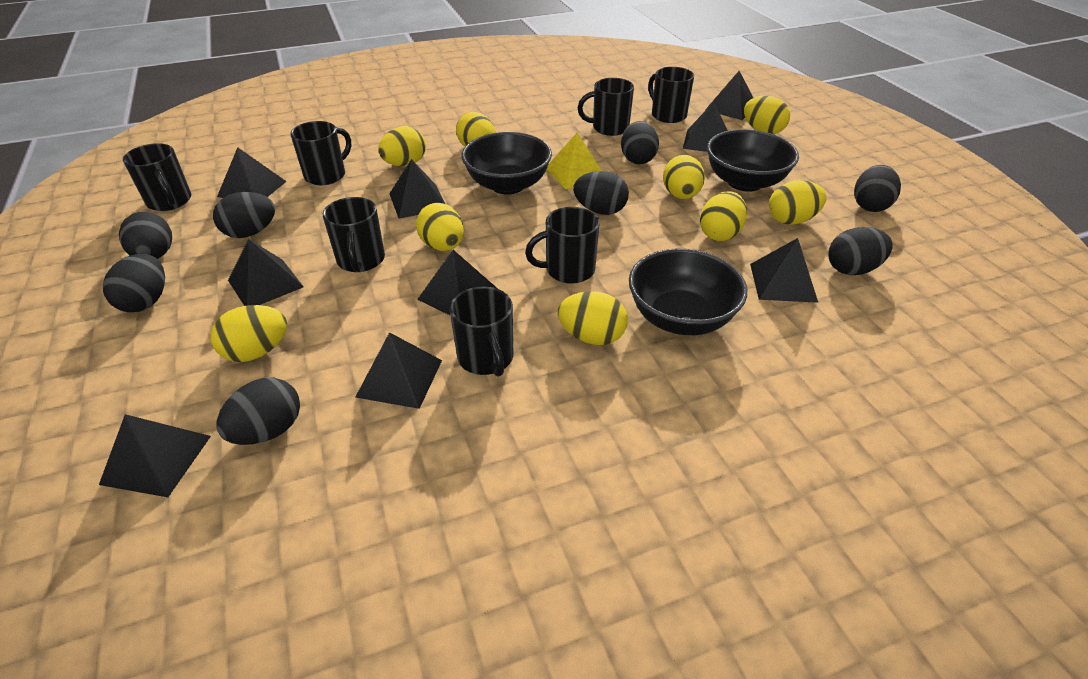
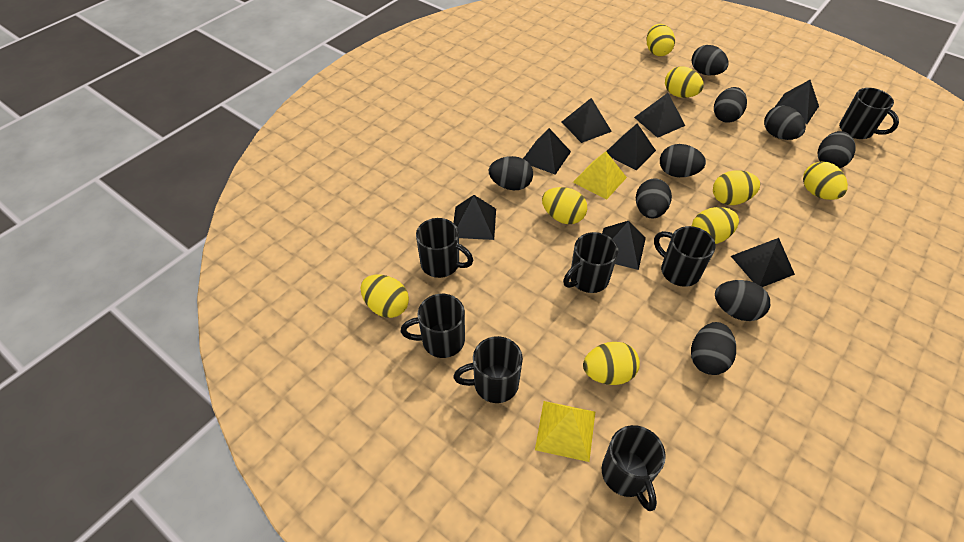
black bowl: 3 -> 0
black egg: 8 -> 9
black pyramid: 9 -> 8
yellow egg: 9 -> 8
yellow pyramid: 1 -> 2

